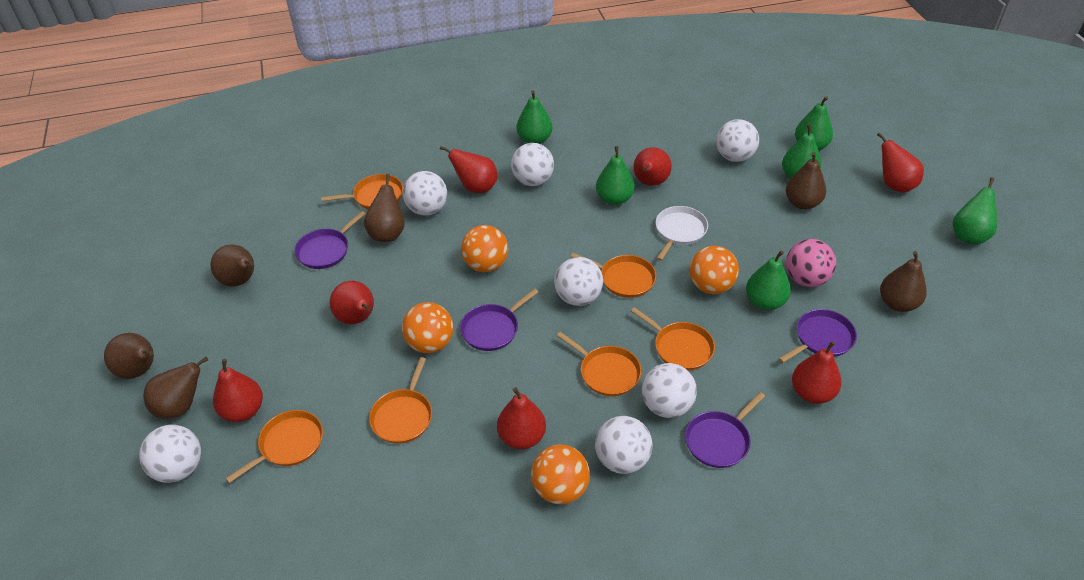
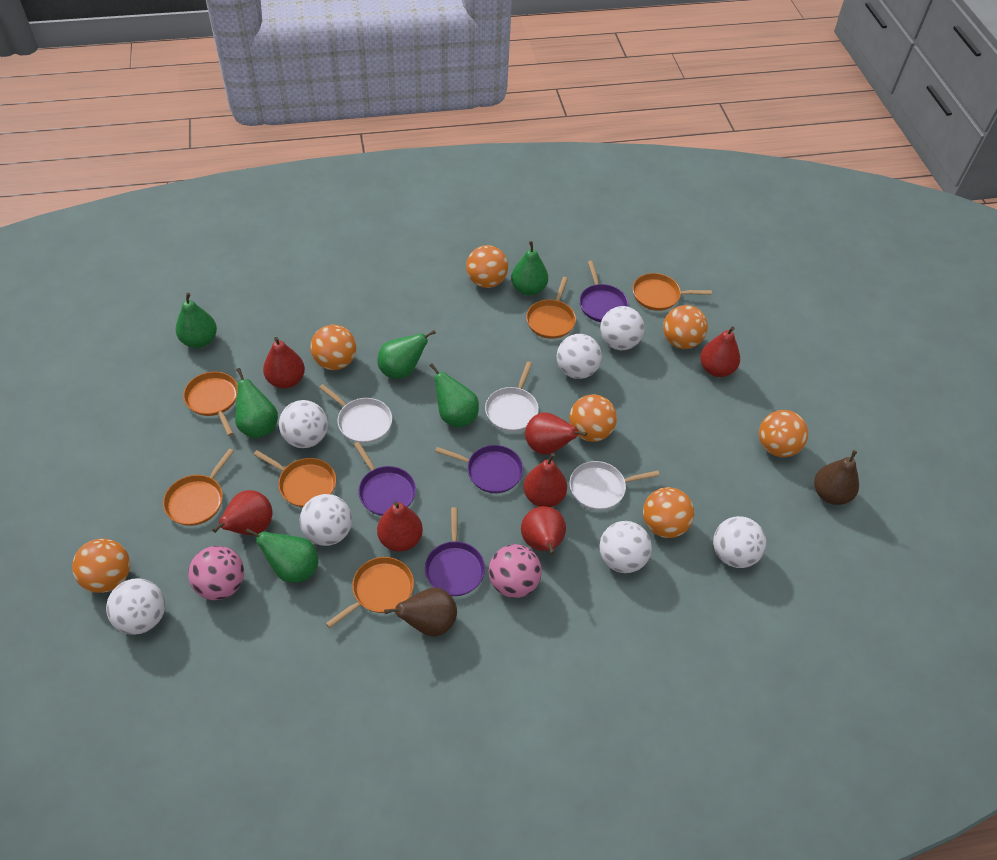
brown pear: 6 -> 2
orange ball: 4 -> 7
pink ball: 1 -> 2
white pan: 1 -> 3

